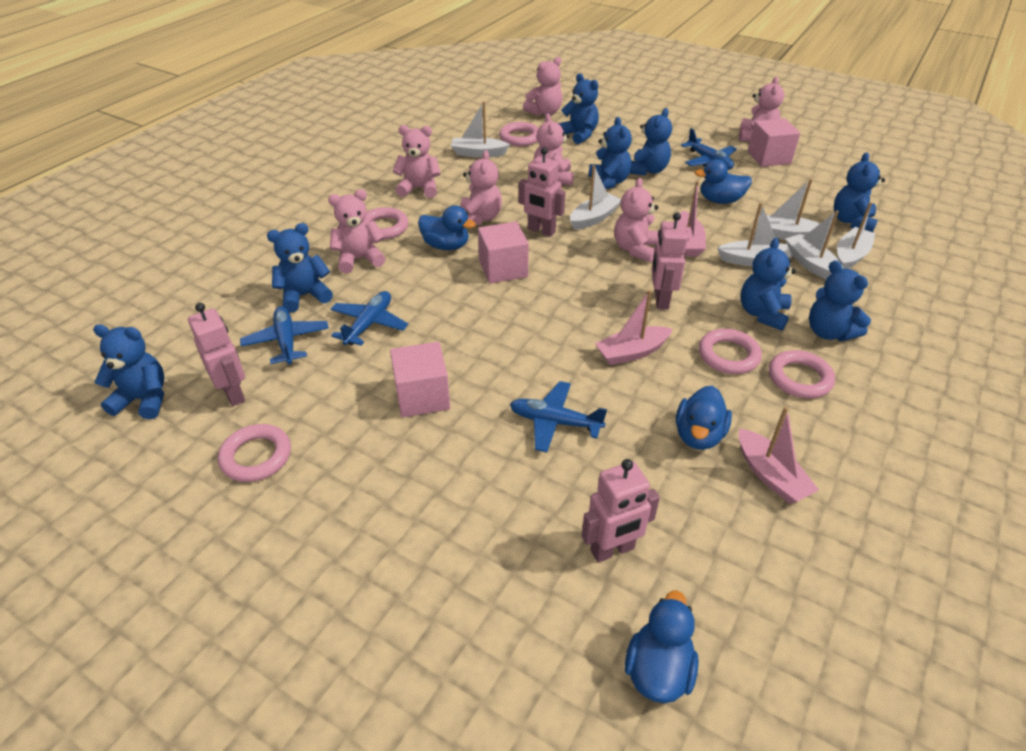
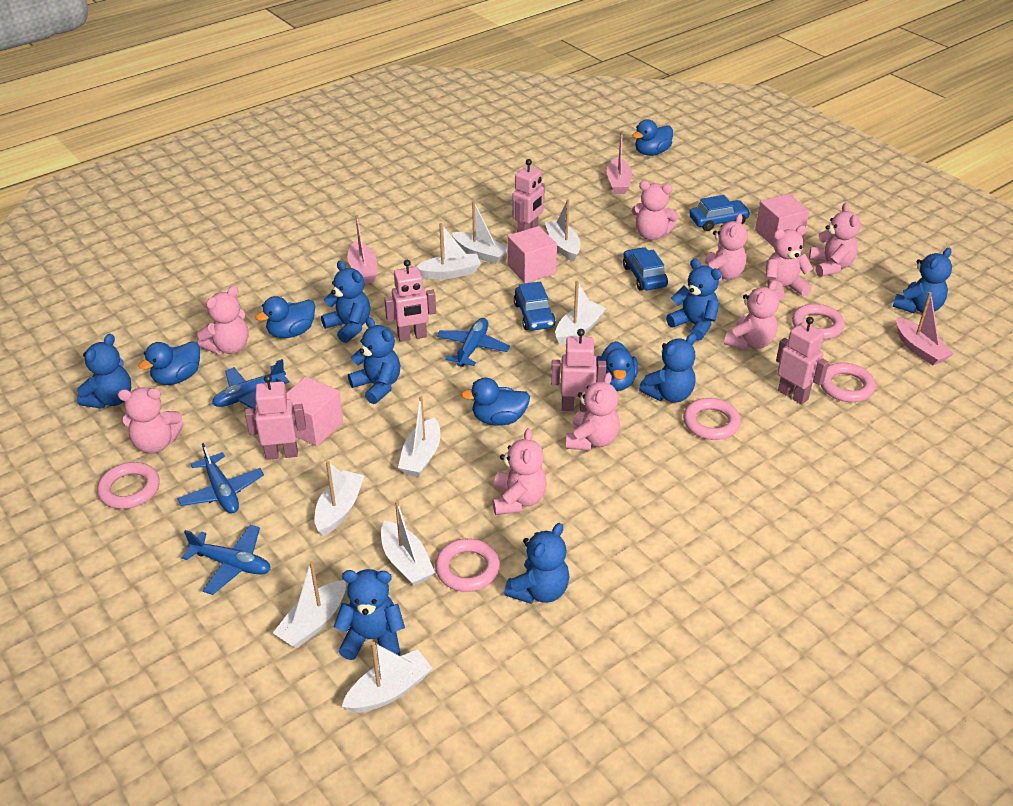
blue car: 0 -> 3
blue duck: 4 -> 5
pink robot: 4 -> 5
pink teddy bear: 7 -> 9
white boat: 6 -> 9

